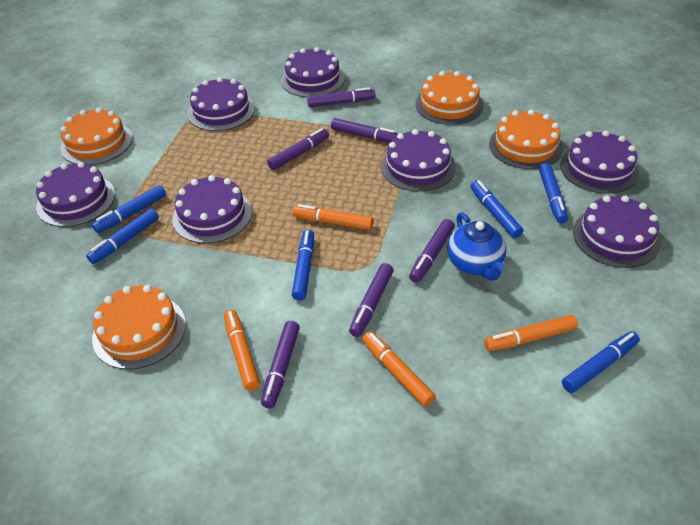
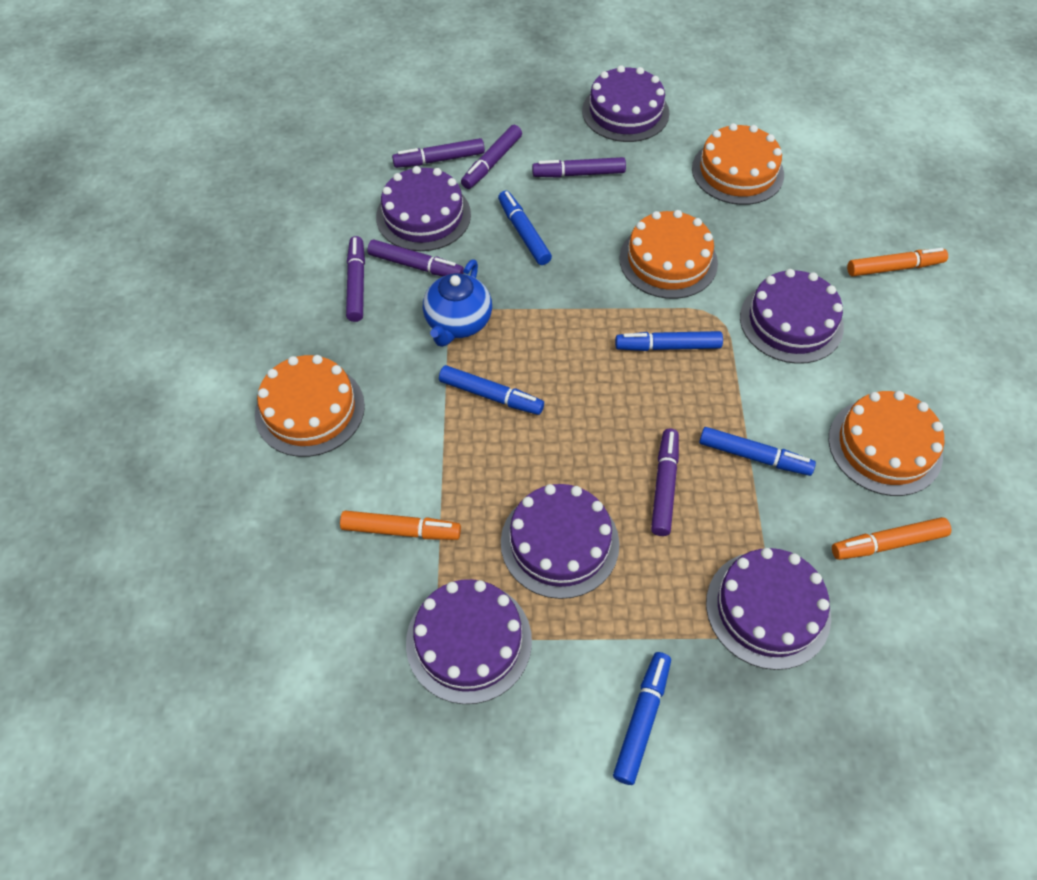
blue marker: 6 -> 5
orange marker: 4 -> 3
purple cake: 7 -> 6

